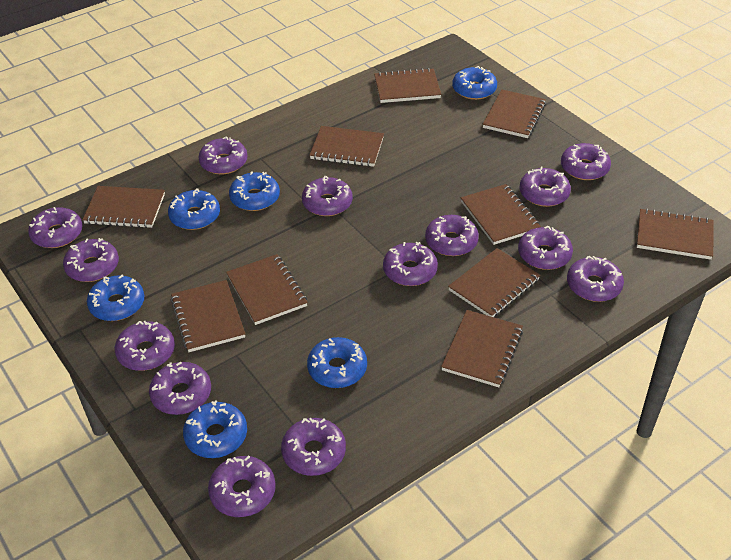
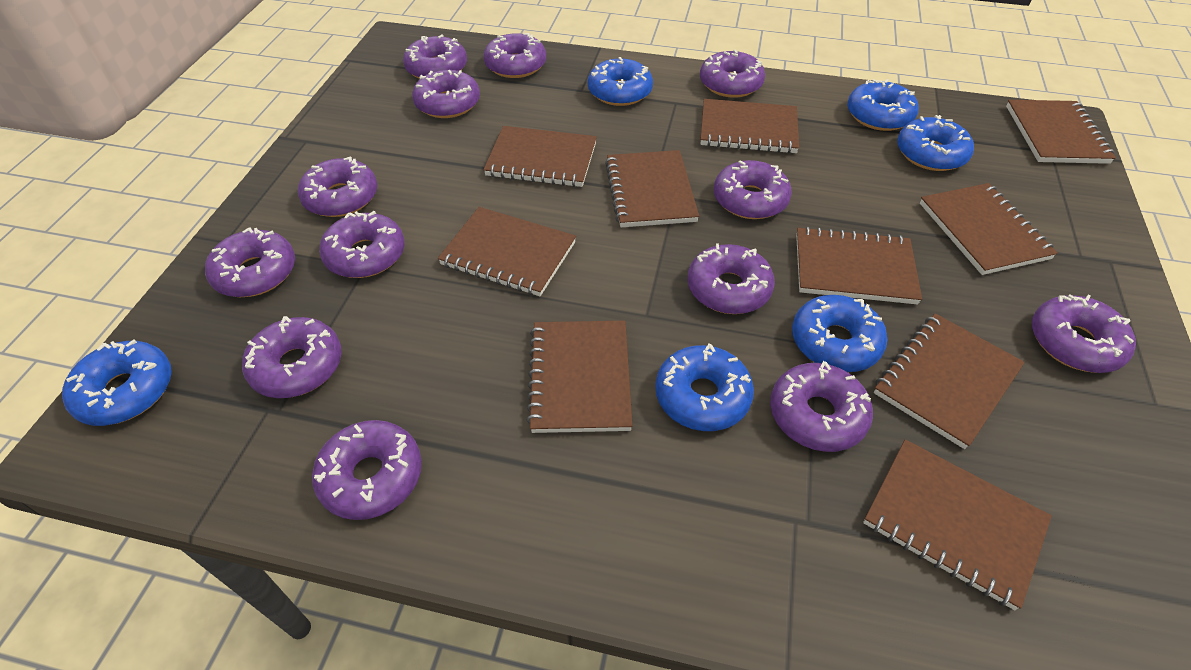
purple donut: 14 -> 13

